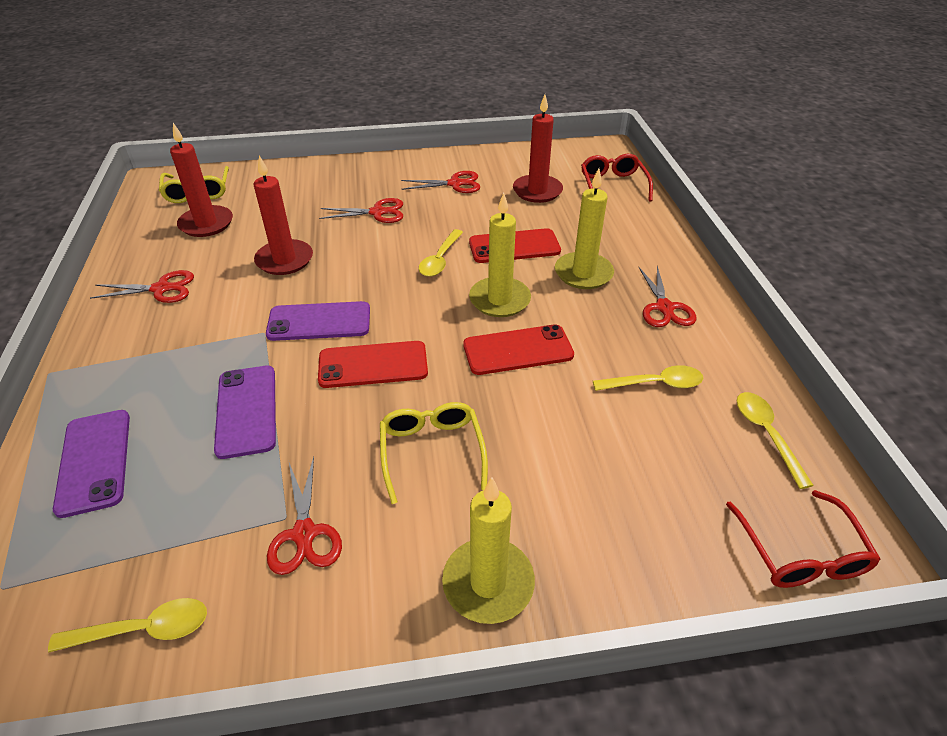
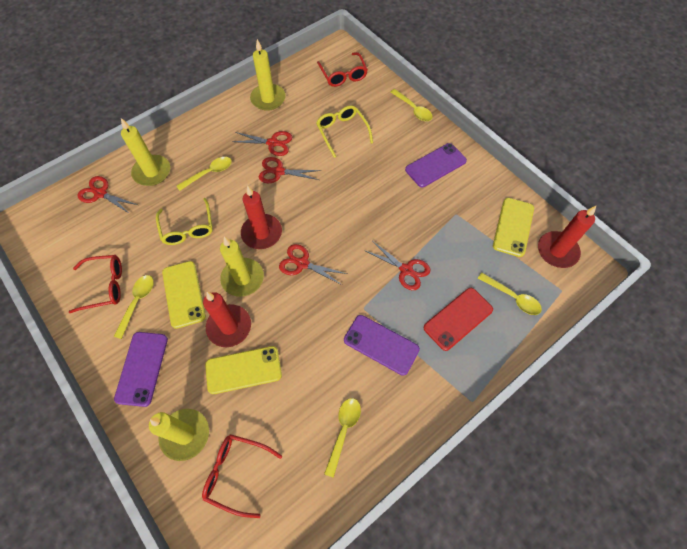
red glasses: 2 -> 3
red phone: 3 -> 1
yellow candle: 3 -> 4
yellow phone: 0 -> 3
yellow spoon: 4 -> 5

